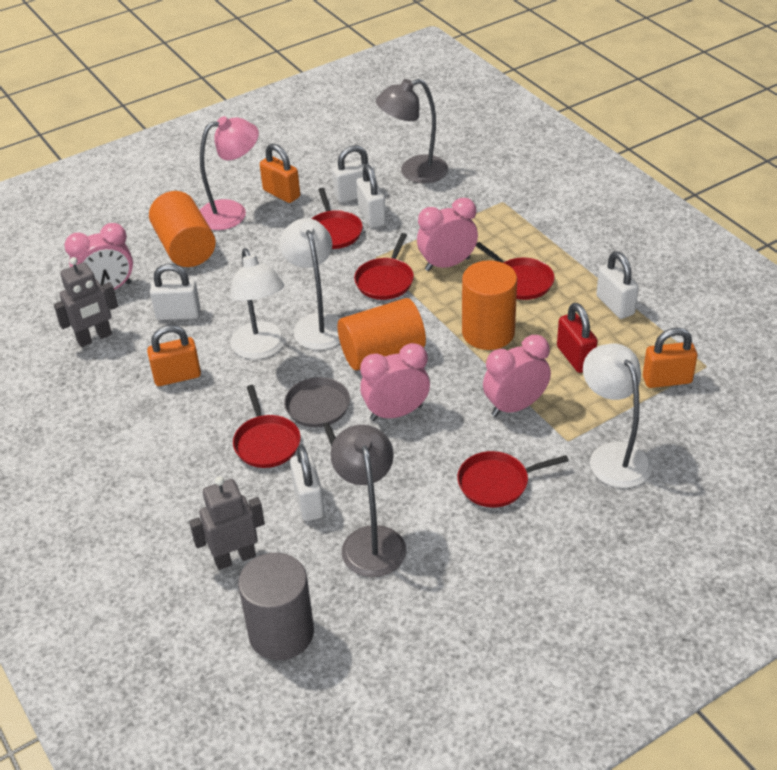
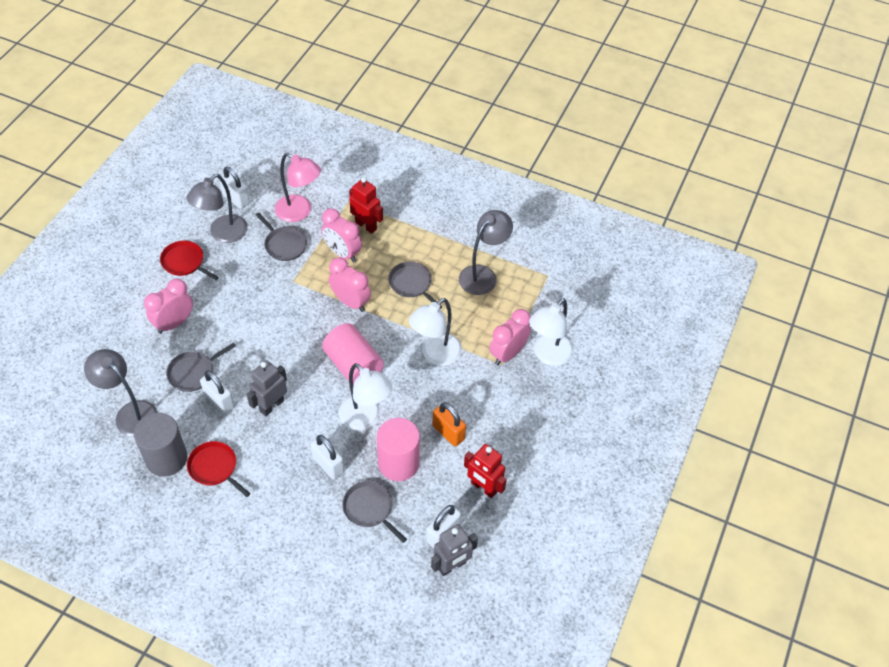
grey lamp: 2 -> 3
grey pan: 1 -> 4
orange cylinder: 3 -> 0
orange padlock: 3 -> 1
pink cylinder: 0 -> 2
red padlock: 1 -> 0
red pan: 5 -> 2
red robot: 0 -> 2
white padlock: 5 -> 4

